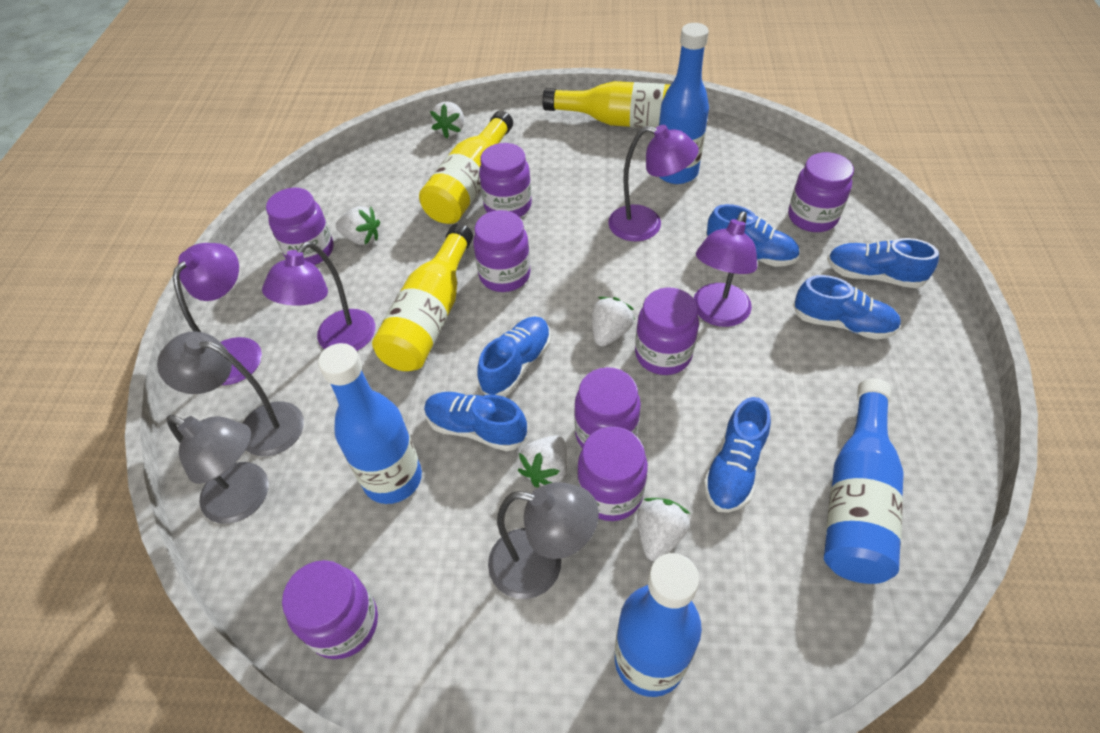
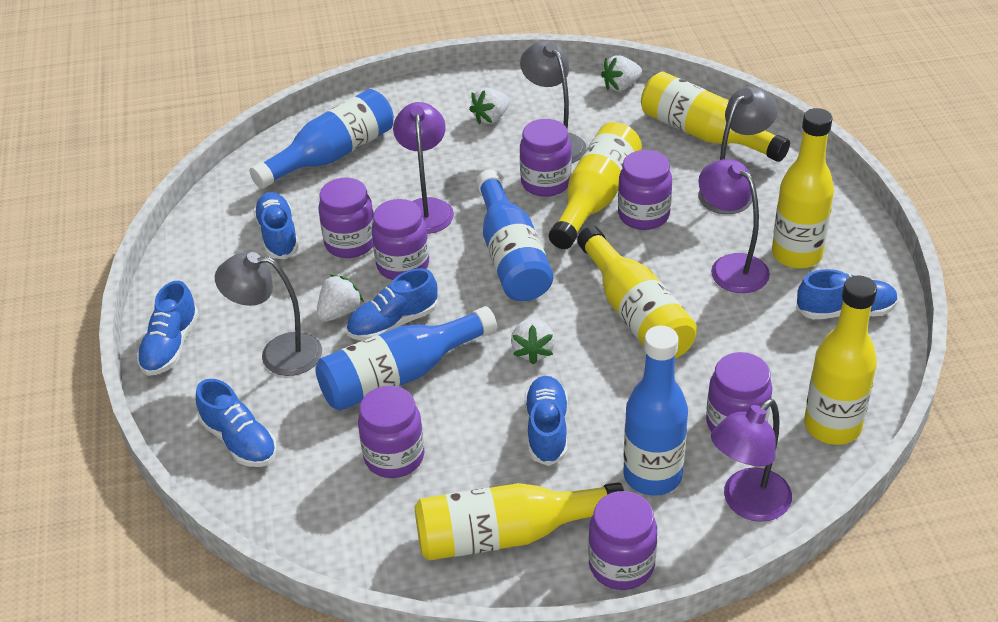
purple jar: 8 -> 7
purple lamp: 4 -> 3
white strawberry: 5 -> 4
yellow bottle: 3 -> 6

